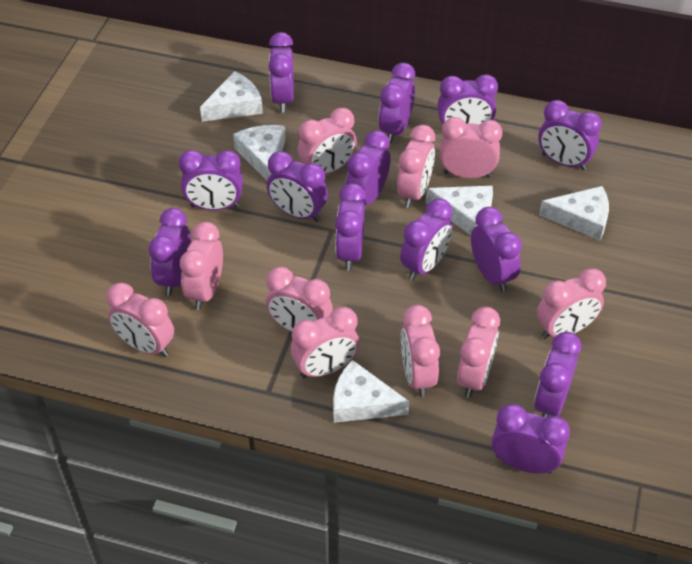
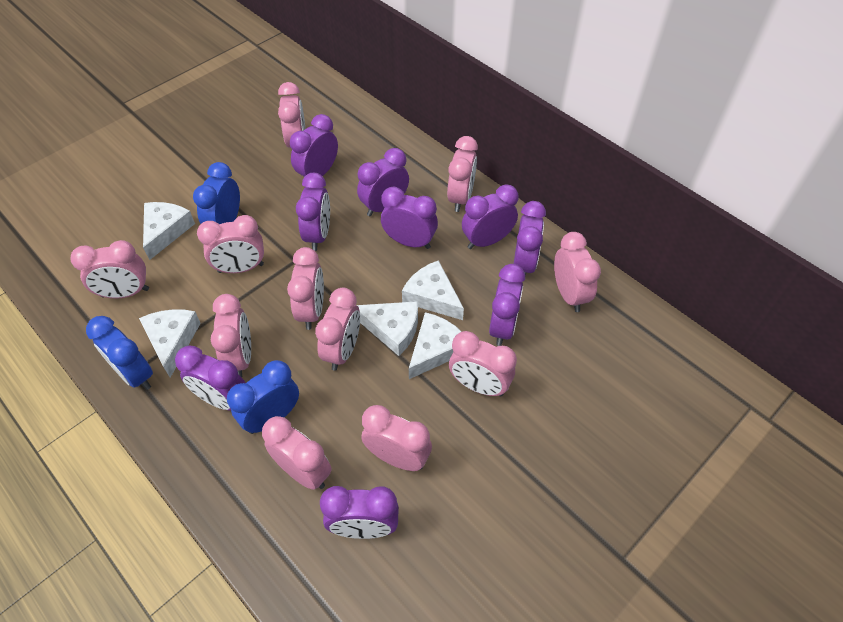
blue clock: 0 -> 3
pink clock: 10 -> 11
purple clock: 13 -> 9

